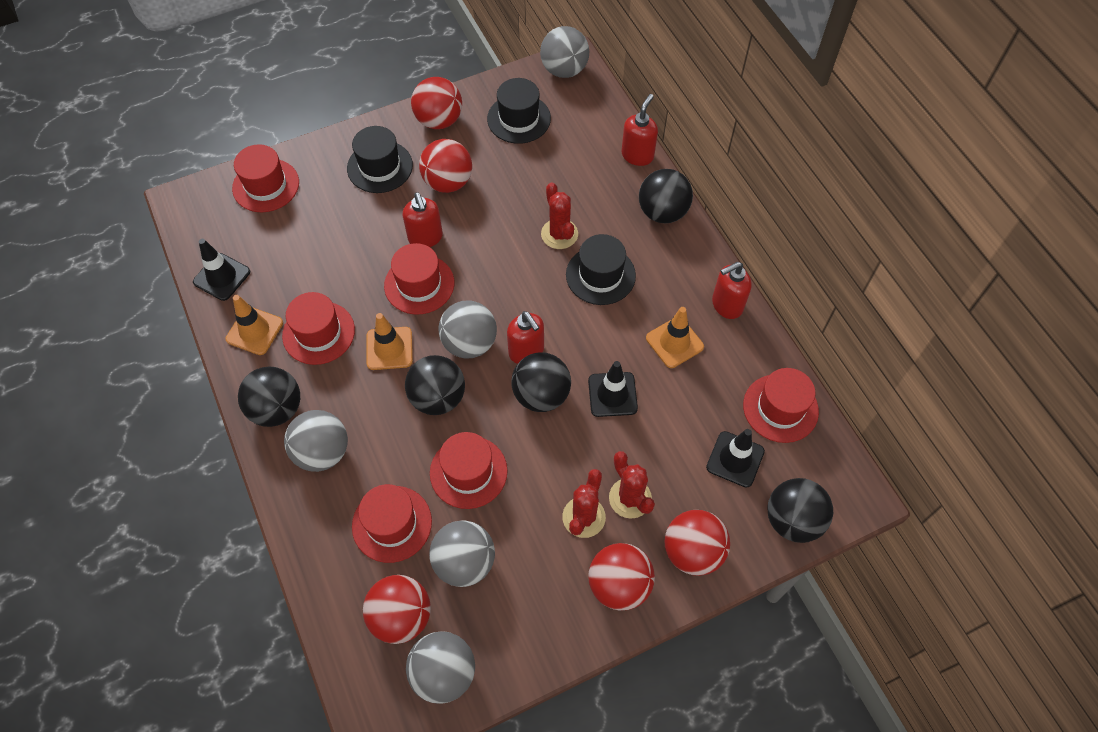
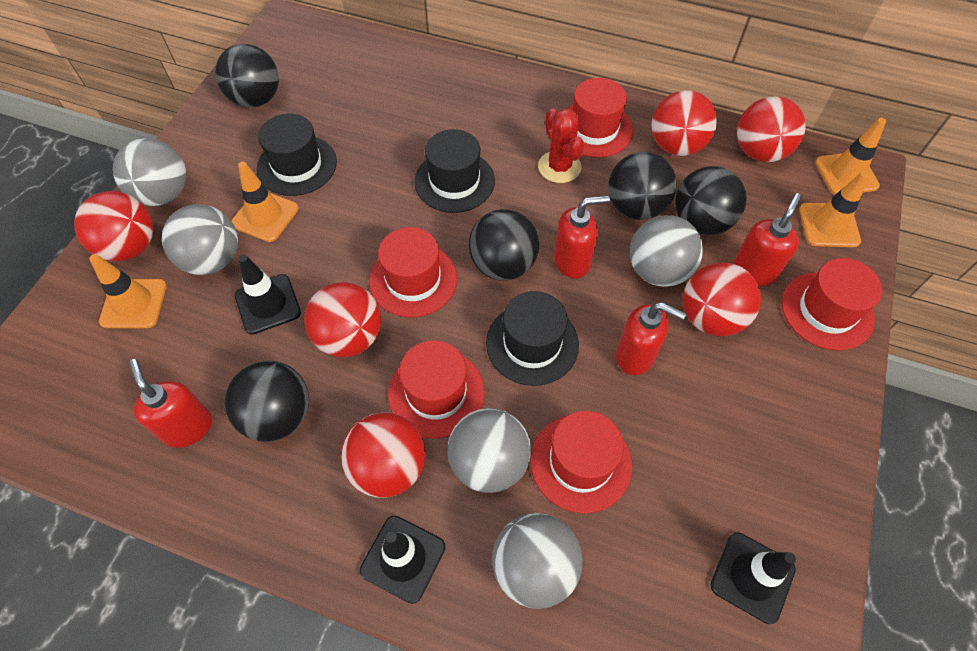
orange traffic cone: 3 -> 4
red ball: 5 -> 6
red cactus: 3 -> 1
red hat: 6 -> 5

